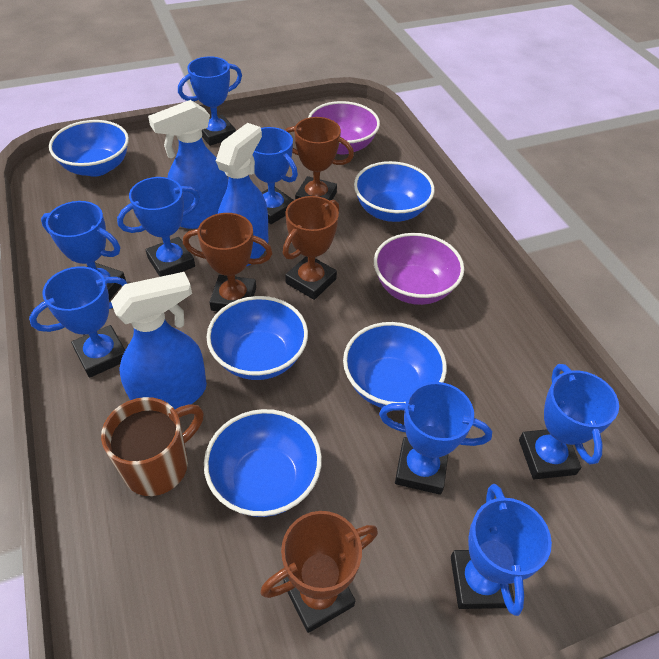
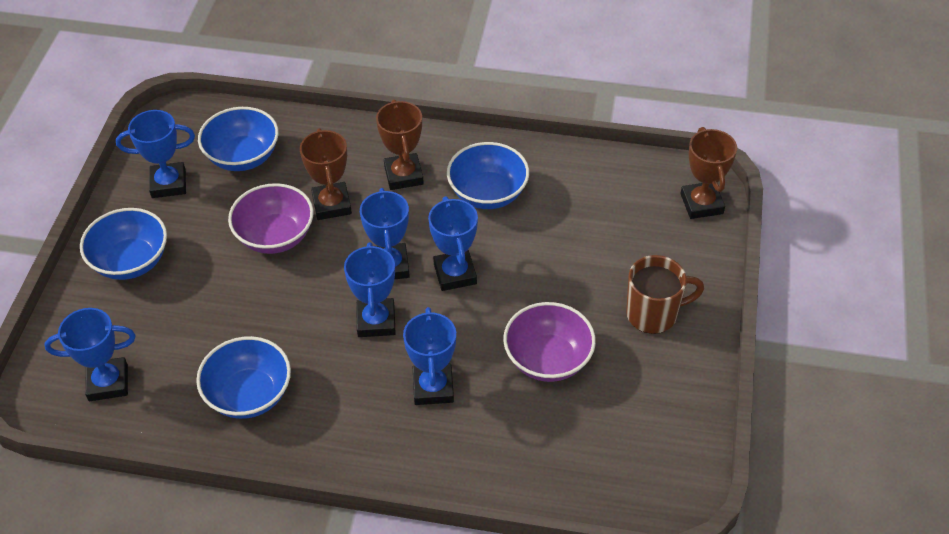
blue bowl: 5 -> 4
blue spray bottle: 3 -> 0
blue trophy: 8 -> 6
brown trophy: 4 -> 3

